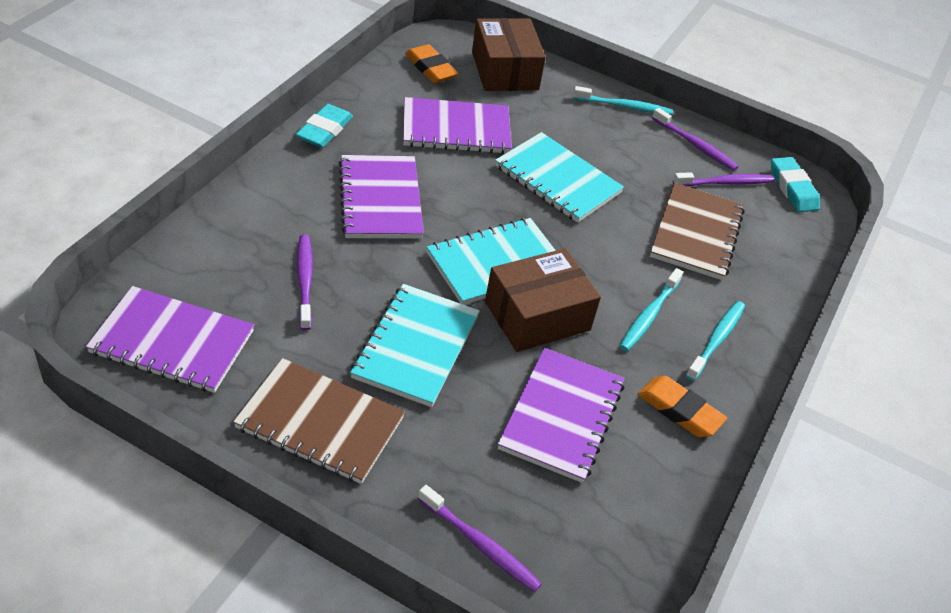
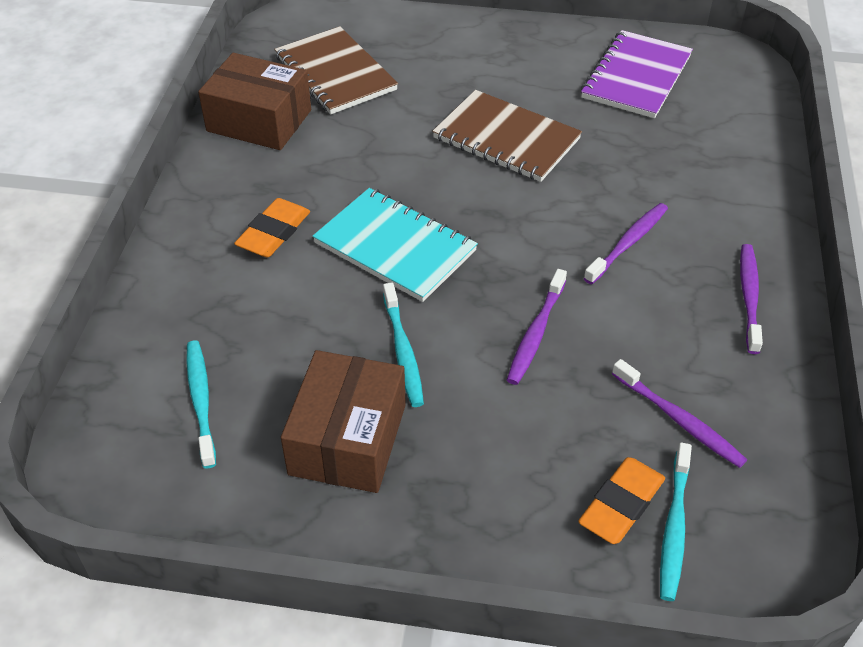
purple notebook: 4 -> 1
turquoise eraser: 2 -> 0
turquoise notebook: 3 -> 1

